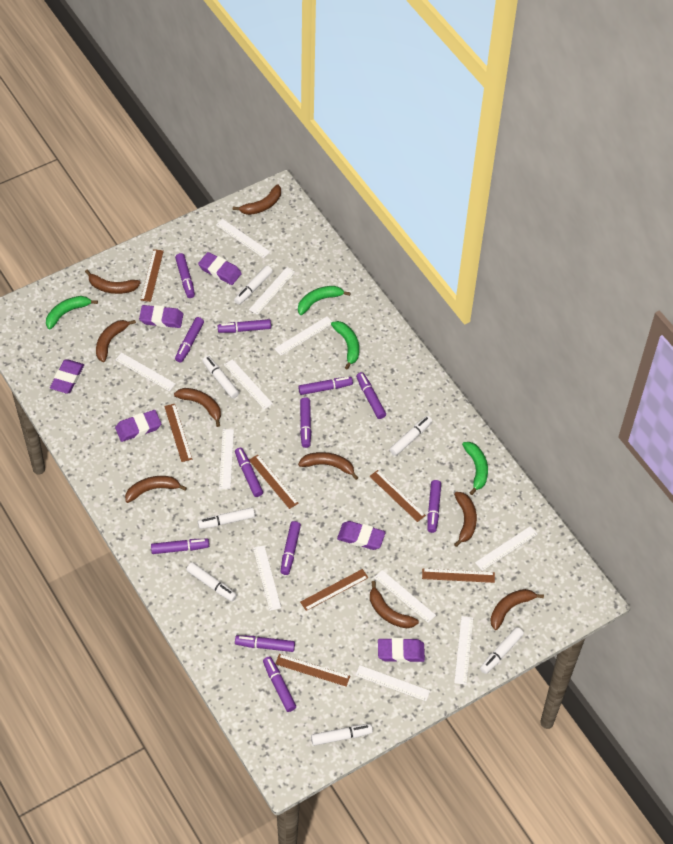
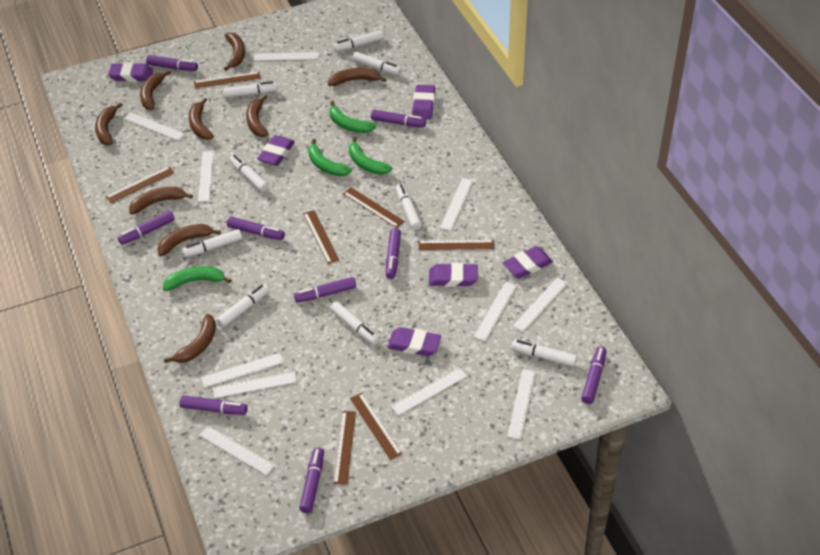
purple marker: 12 -> 9
white marker: 7 -> 9

